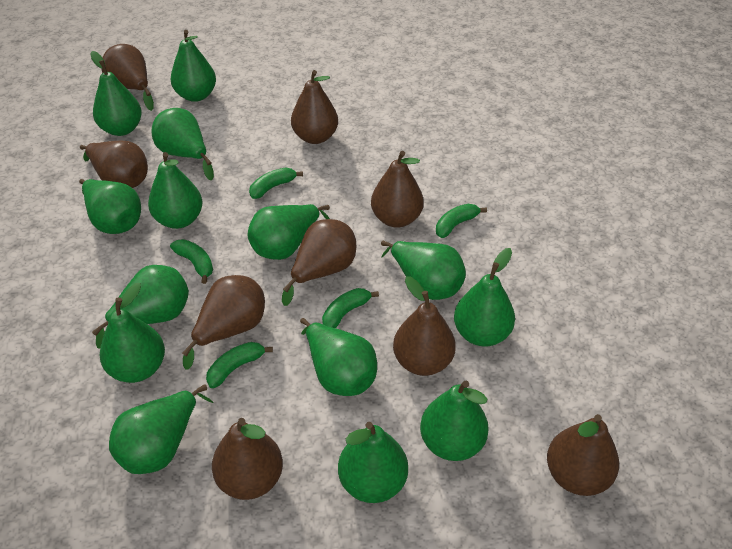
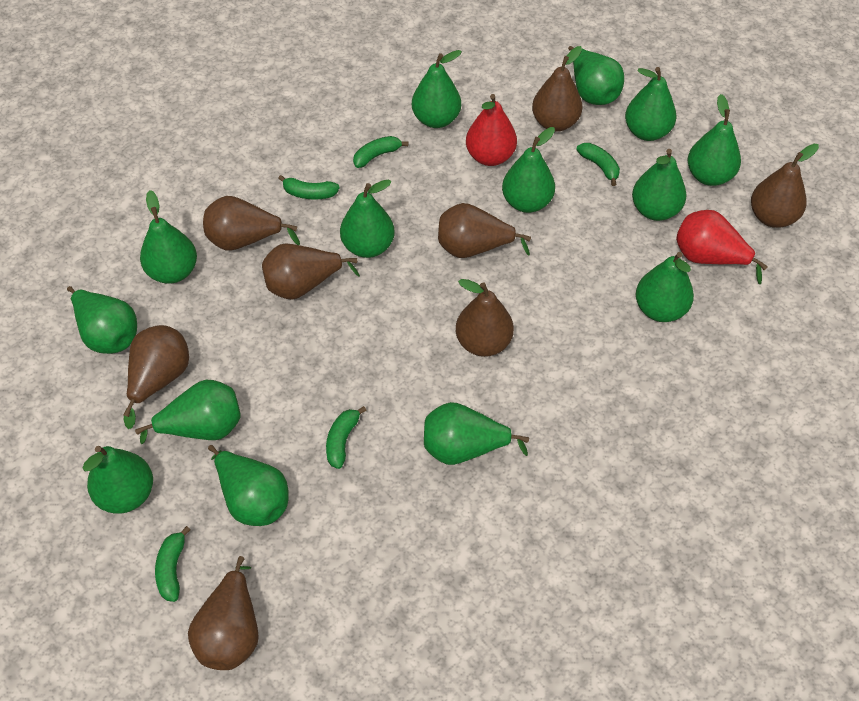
brown pear: 9 -> 8
red pear: 0 -> 2

